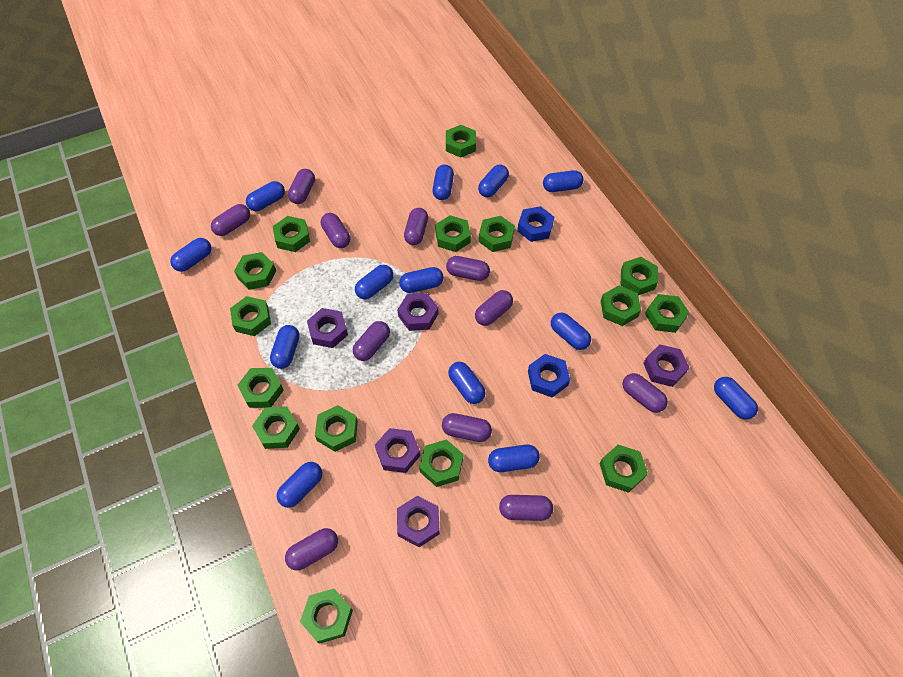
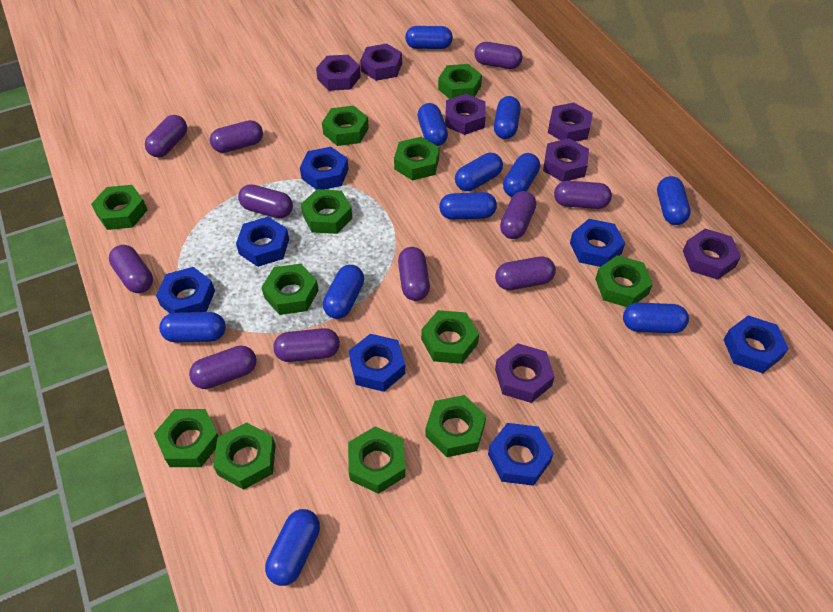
blue capsule: 13 -> 11
blue nut: 2 -> 7
green nut: 15 -> 12
purple nut: 5 -> 7

